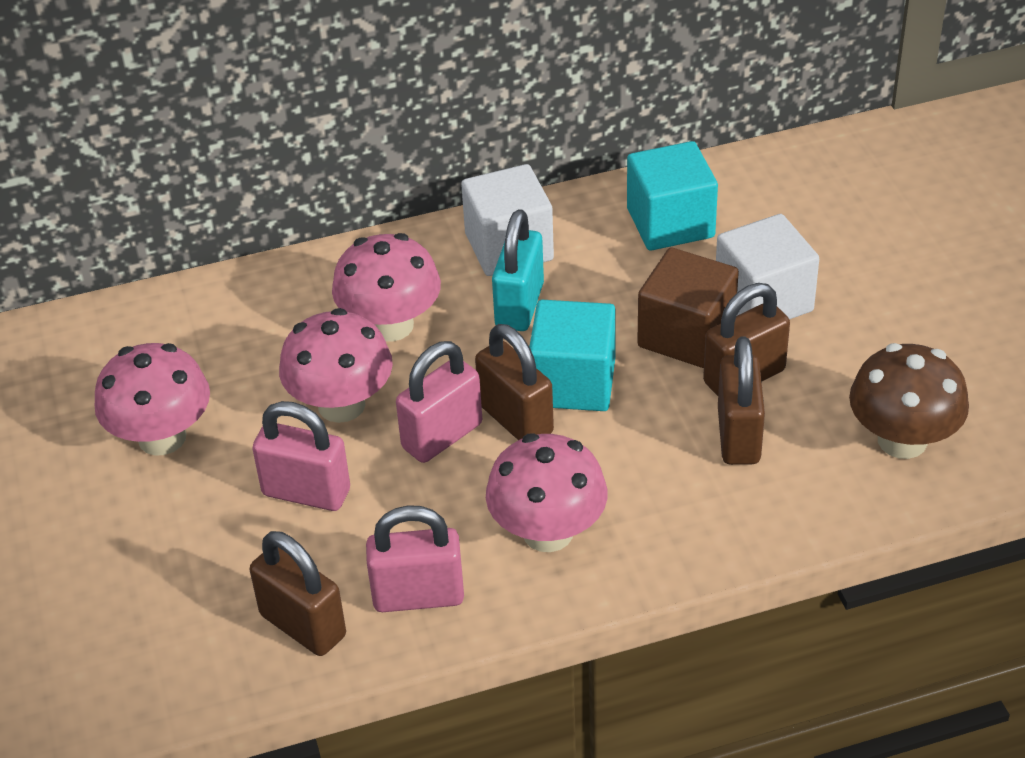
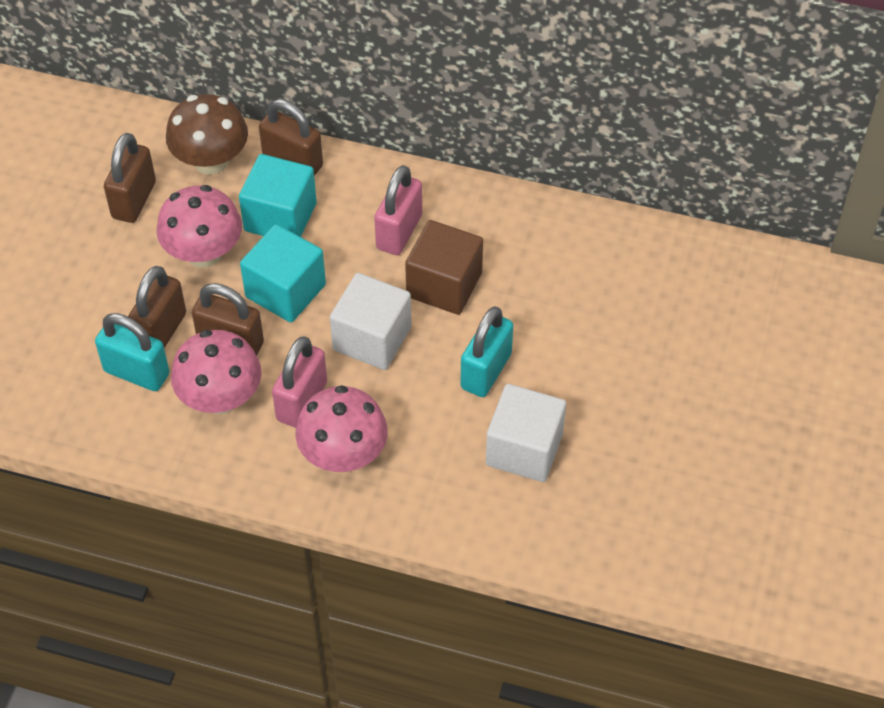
pink mushroom: 4 -> 3
pink padlock: 3 -> 2
turquoise padlock: 1 -> 2

